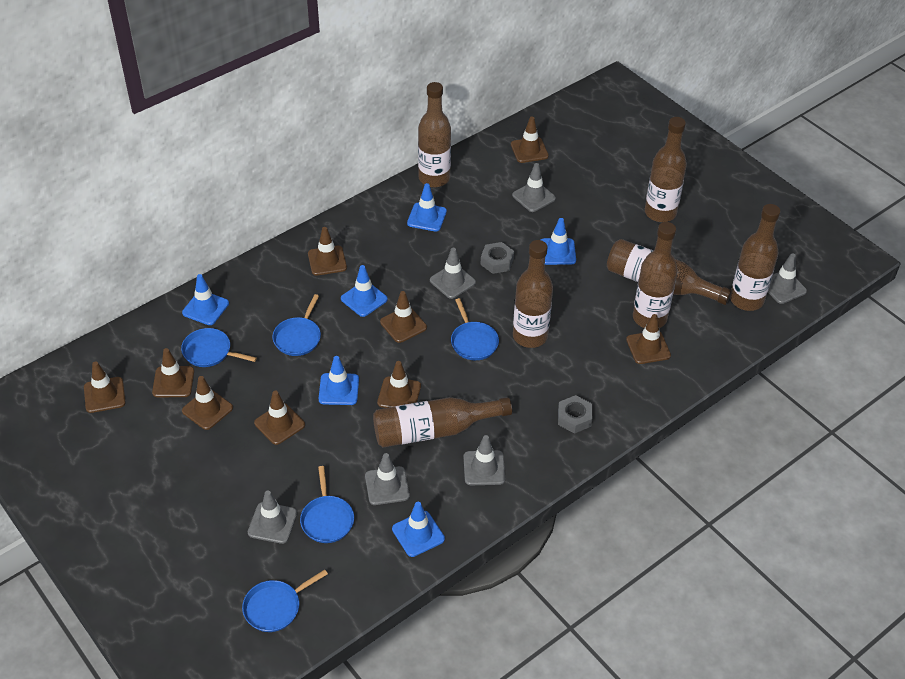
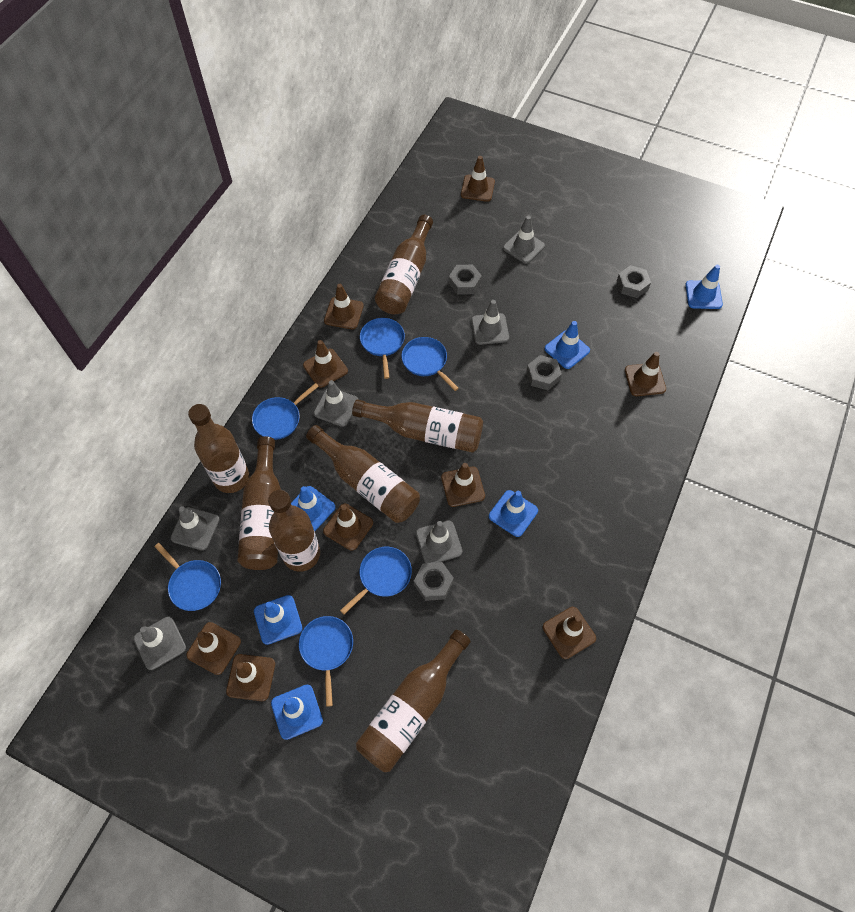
blue pan: 5 -> 6
grey nut: 2 -> 4

